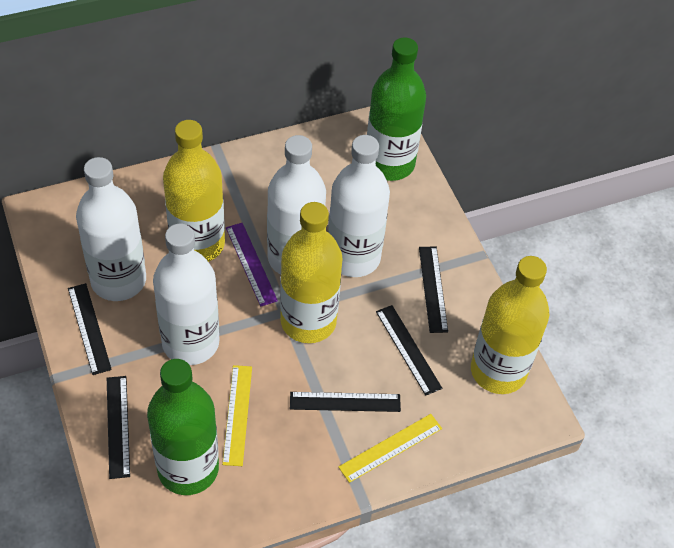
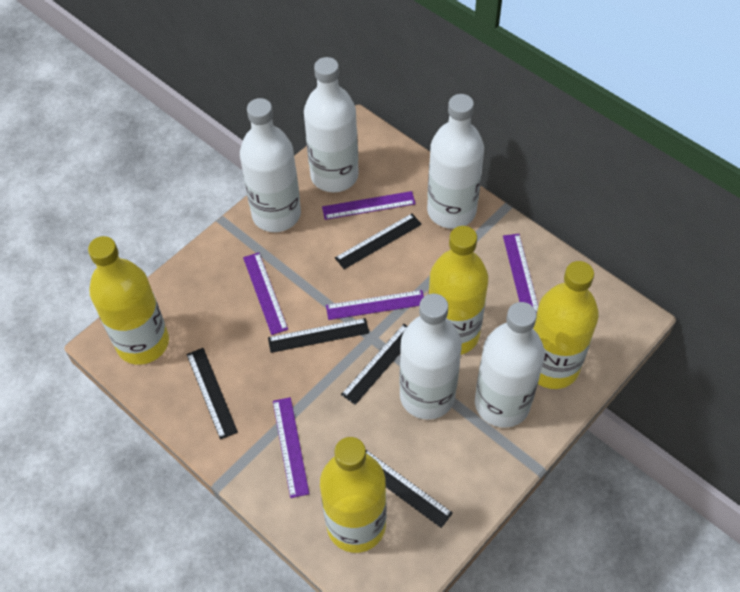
green bottle: 2 -> 0
purple ruler: 1 -> 5
white bottle: 4 -> 5
yellow bottle: 3 -> 4
yellow ruler: 2 -> 0

